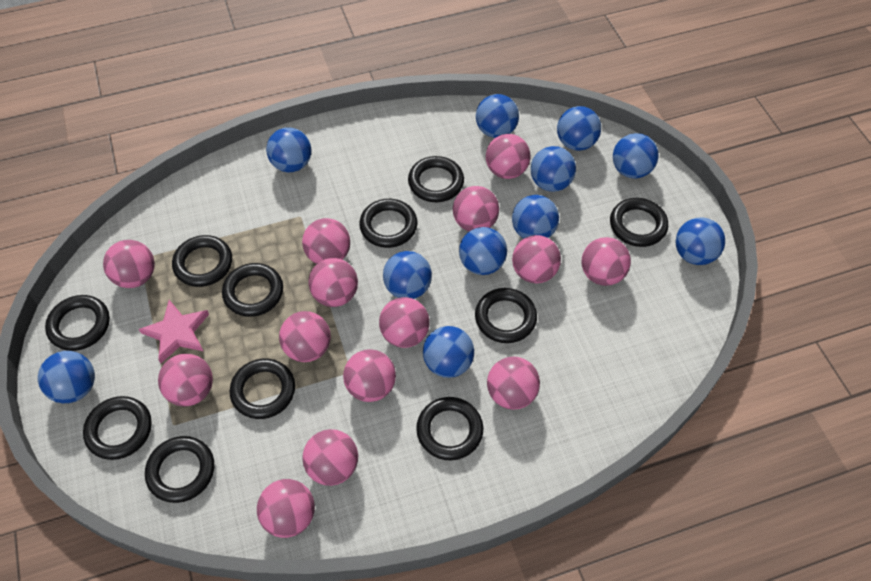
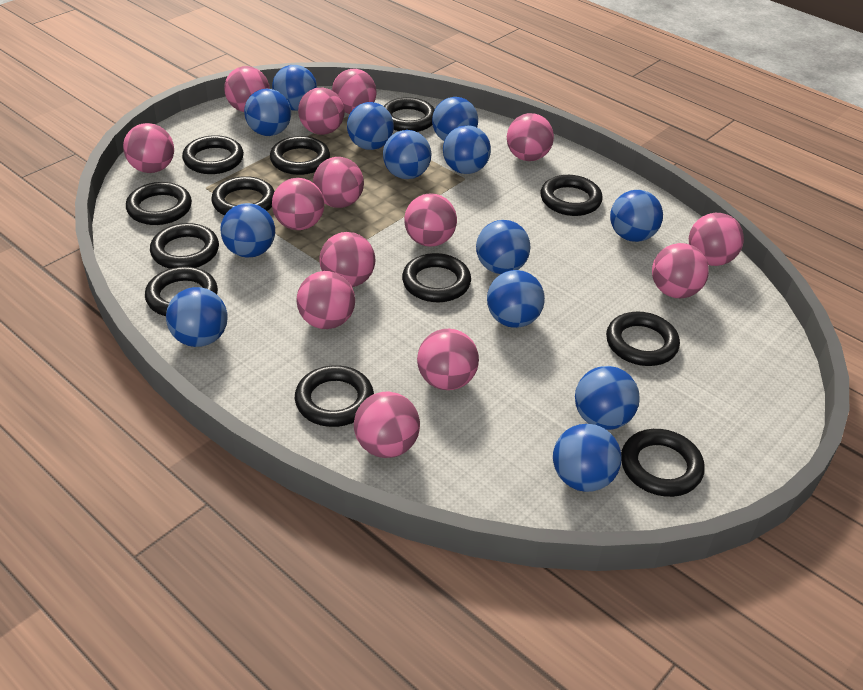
black ring: 11 -> 12
blue ball: 11 -> 13
pink star: 1 -> 0

